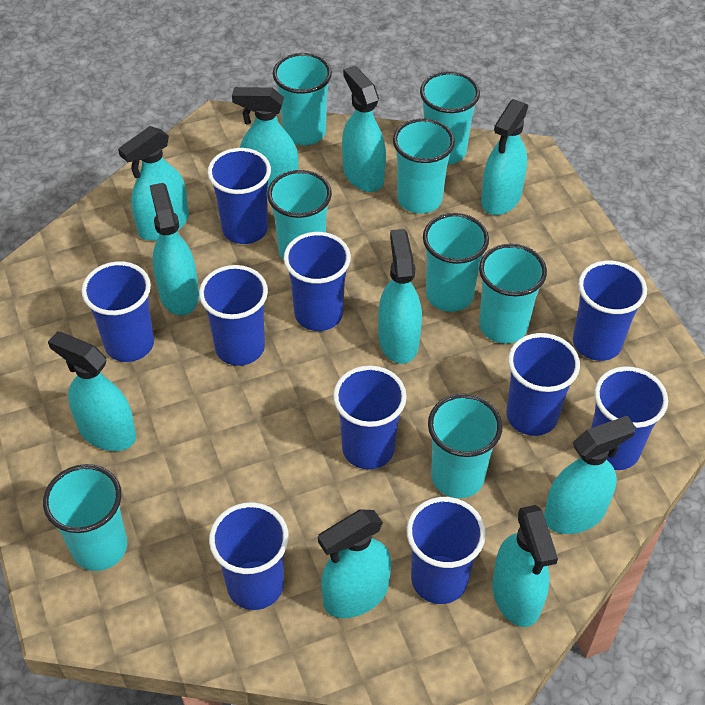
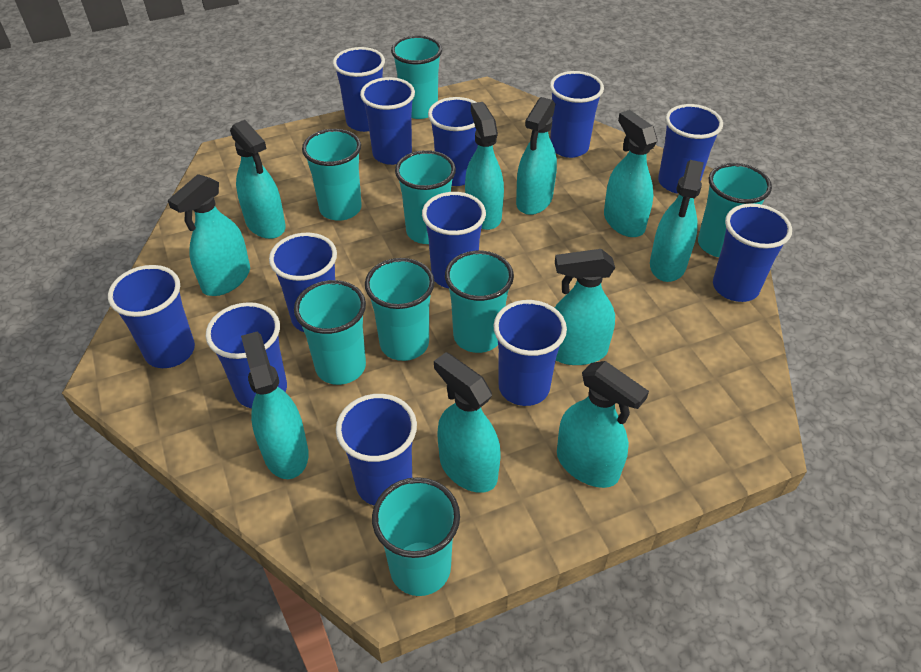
blue cup: 10 -> 12

